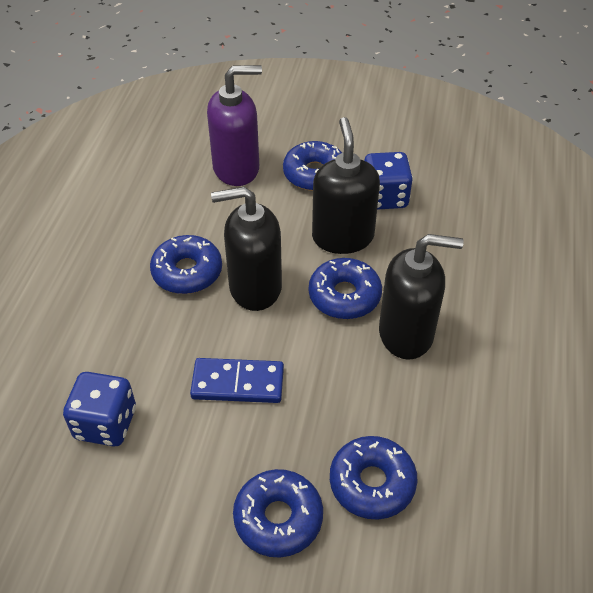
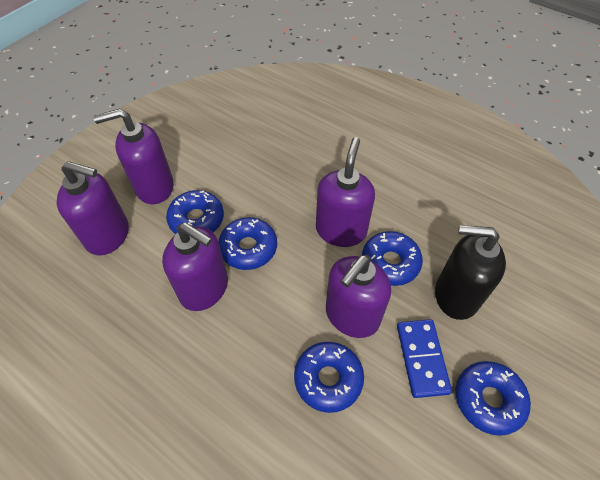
black soap dispenser: 3 -> 1
blue dice: 2 -> 0
purple soap dispenser: 1 -> 5

